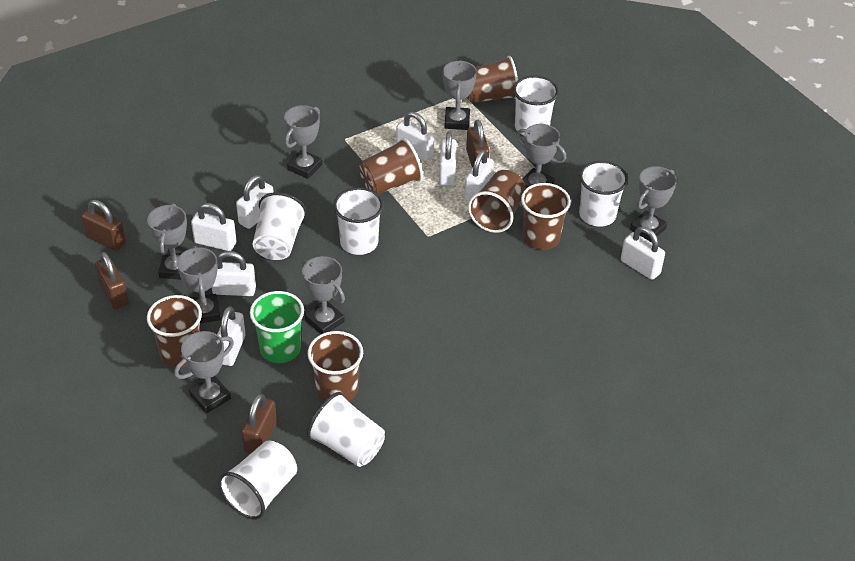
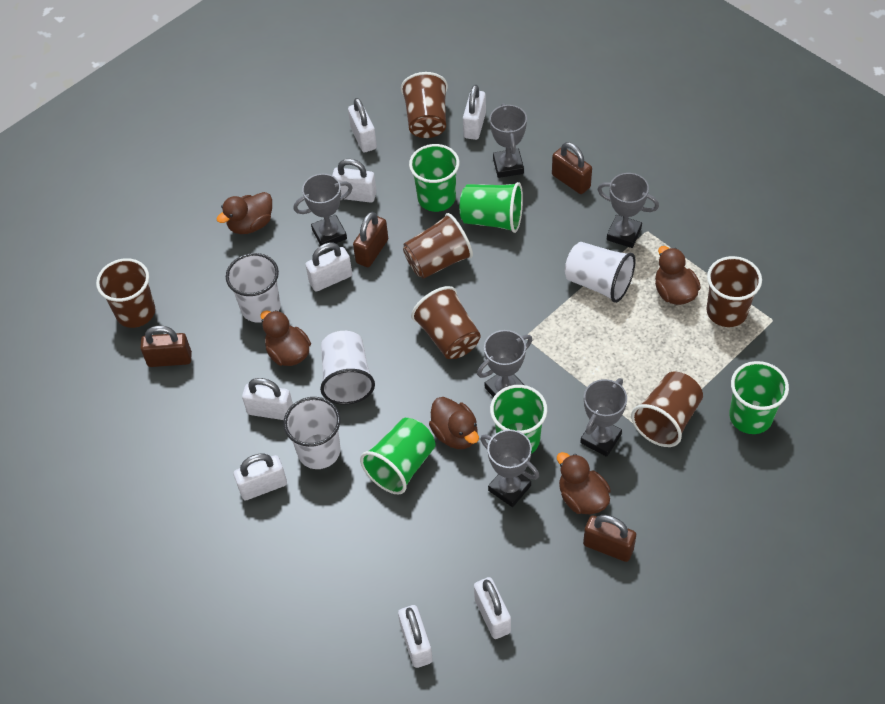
brown duck: 0 -> 5
green cup: 1 -> 5
grey trophy: 8 -> 6
white cup: 6 -> 4

